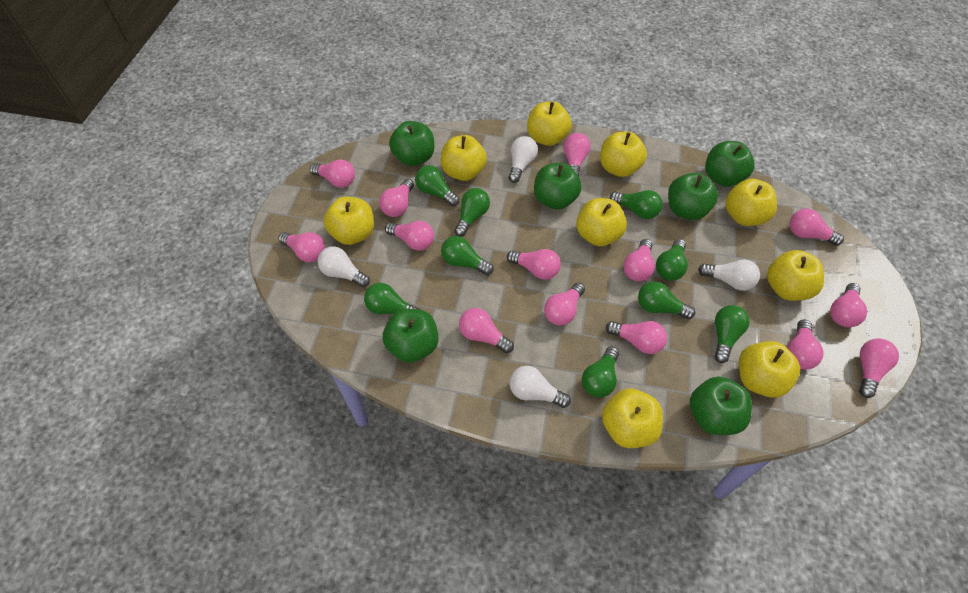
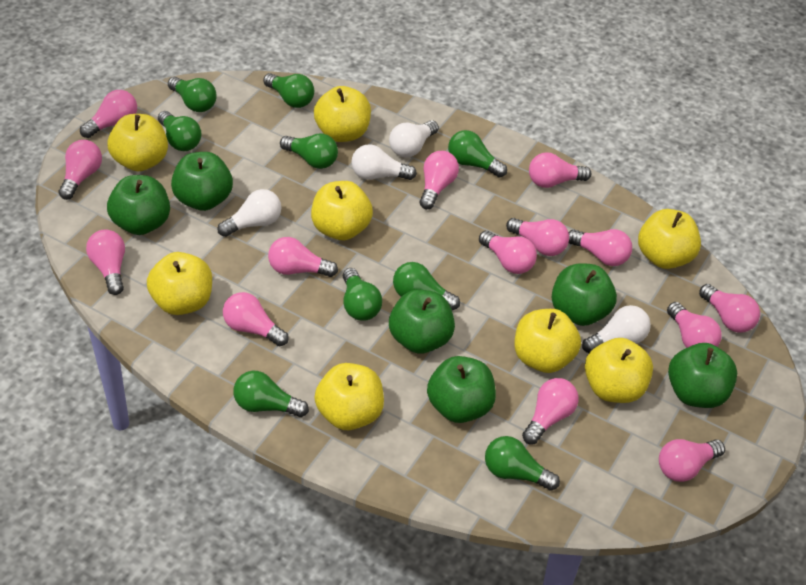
yellow apple: 9 -> 8

